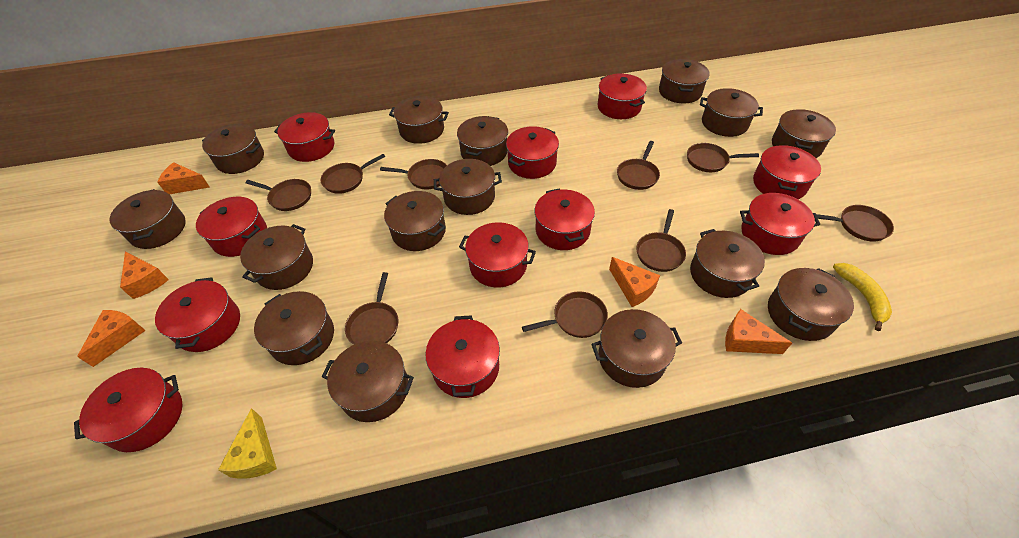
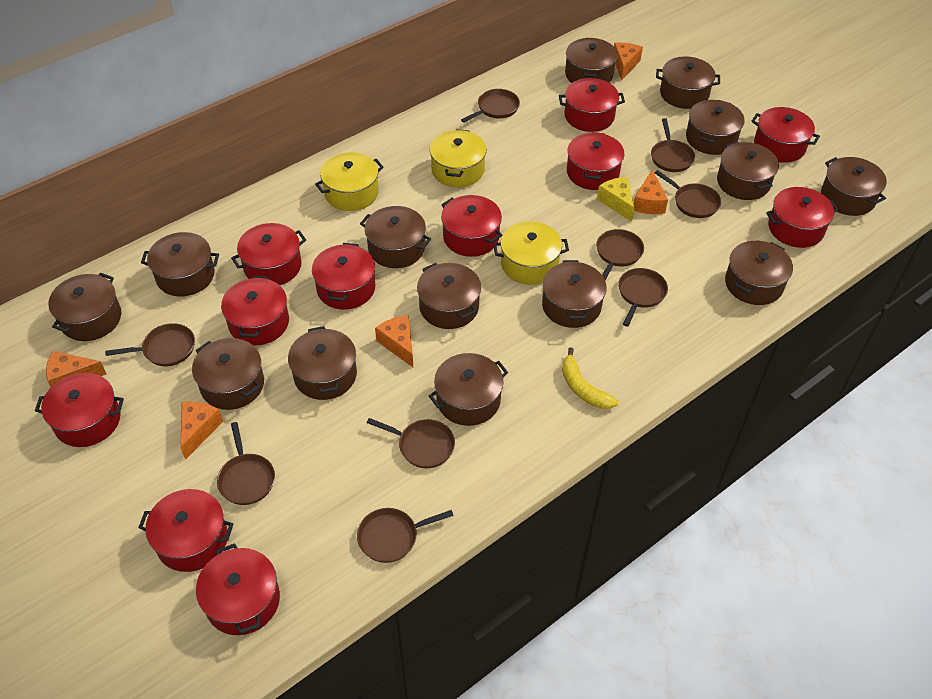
brown pot: 15 -> 14
yellow pot: 0 -> 3

